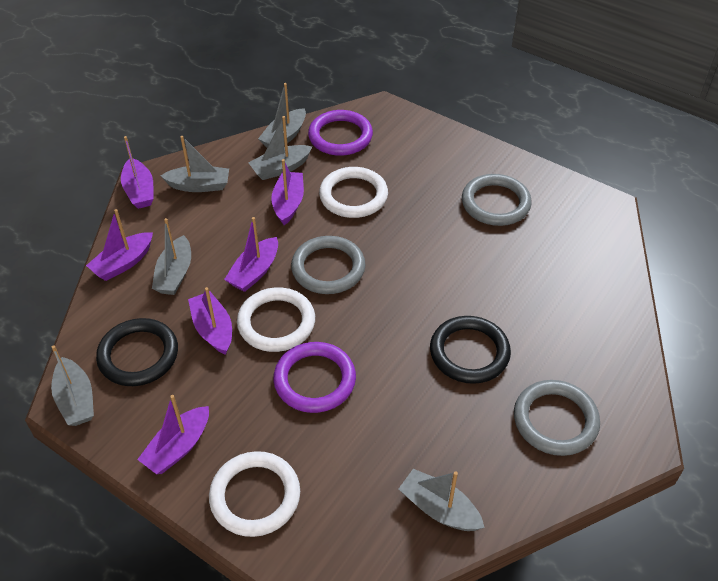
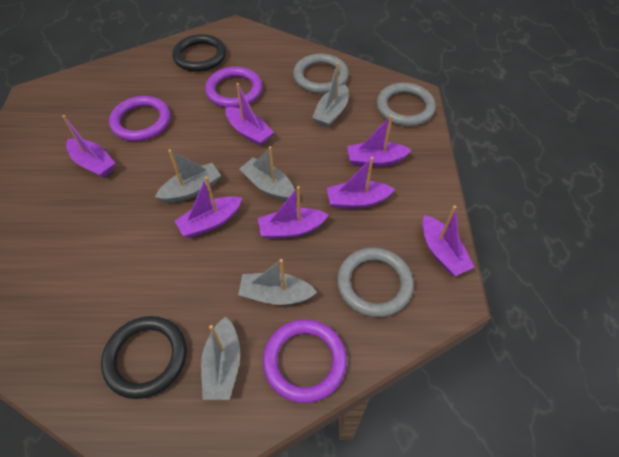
grey boat: 6 -> 5
purple boat: 6 -> 7
purple ring: 2 -> 3
white ring: 3 -> 0

